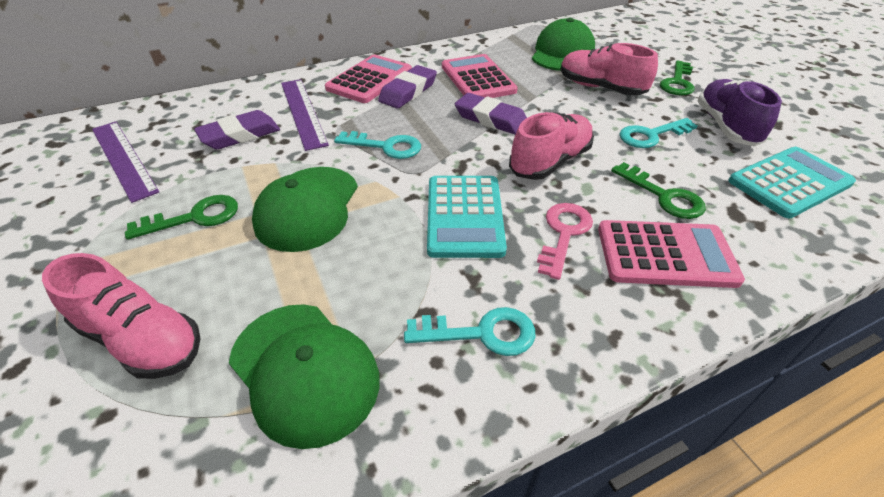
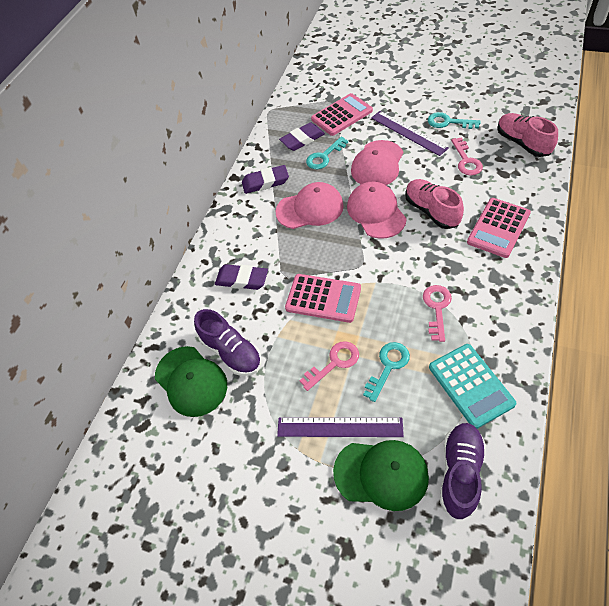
green cap: 3 -> 2
green key: 3 -> 0
pink cap: 0 -> 3
pink key: 1 -> 3
pink shoe: 3 -> 2
purple shoe: 1 -> 2
turquoise calculator: 2 -> 1

